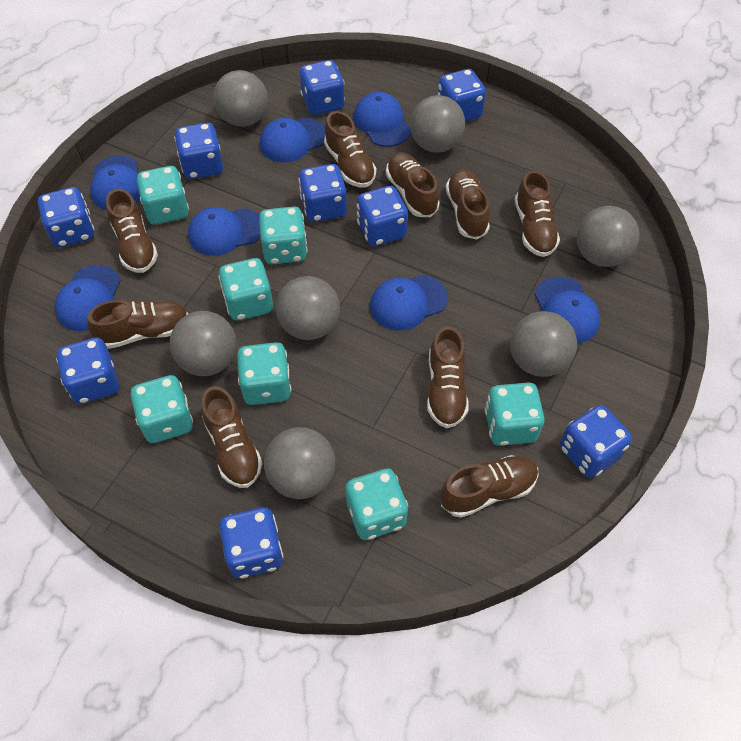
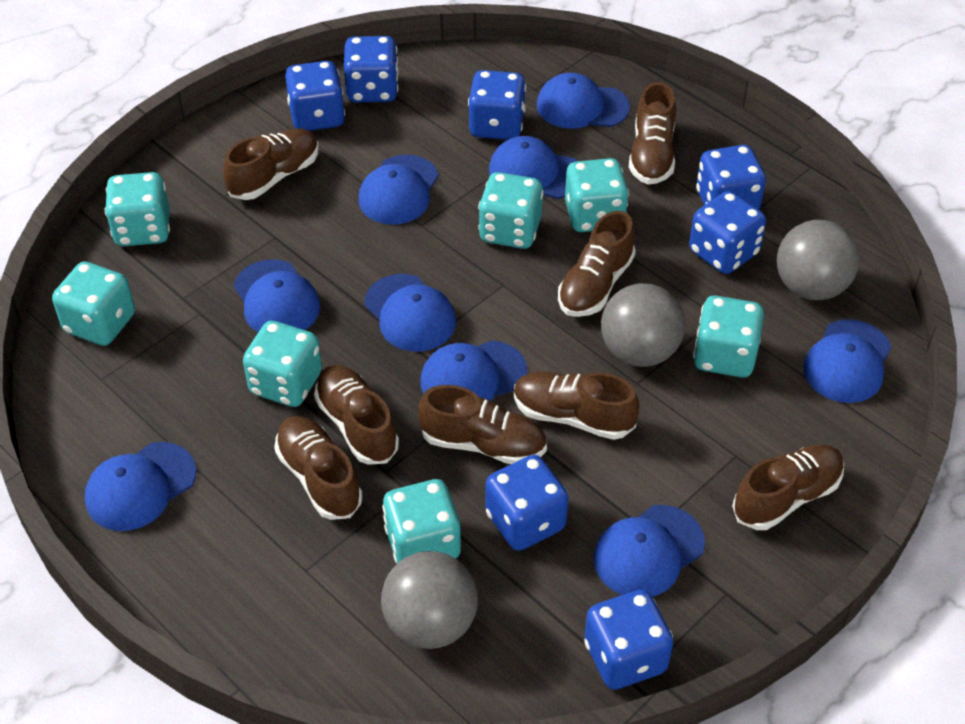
blue cap: 7 -> 9
blue dice: 9 -> 7
brown shoe: 9 -> 8
grey ball: 7 -> 3

